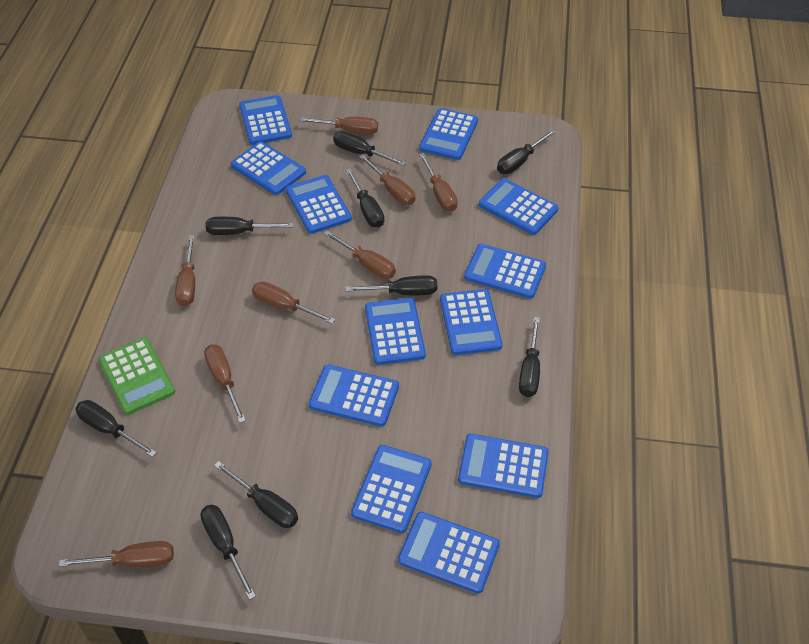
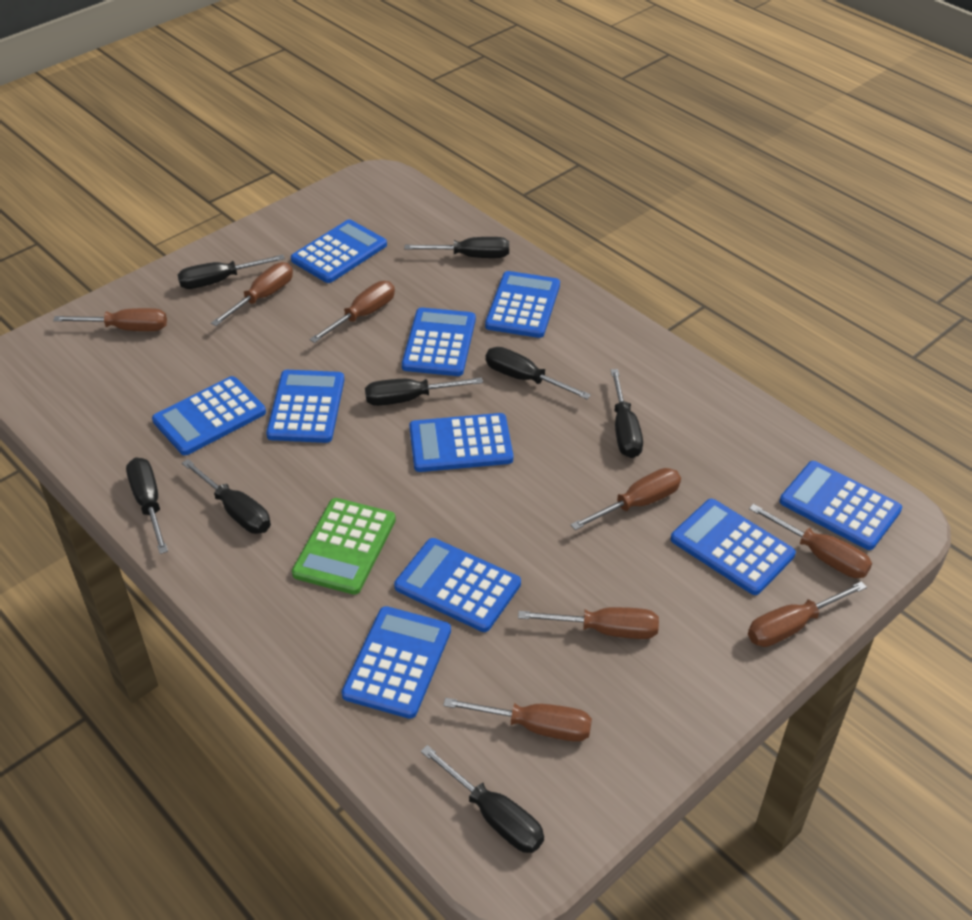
black screwdriver: 9 -> 8
blue calculator: 12 -> 10

